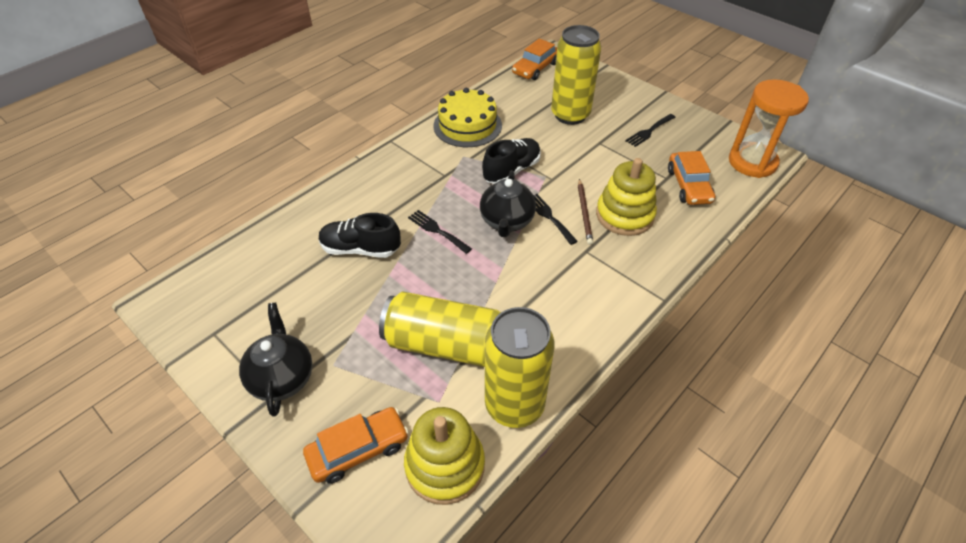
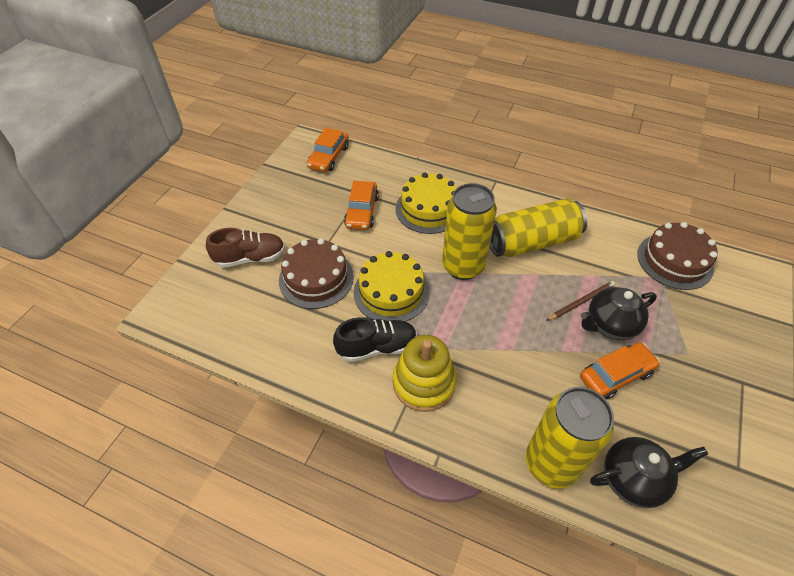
black fork: 3 -> 0
black shoe: 2 -> 1
brown cake: 0 -> 2
brown shoe: 0 -> 1
orange hourglass: 1 -> 0
yellow cake: 1 -> 2
yellow stacking toy: 2 -> 1

